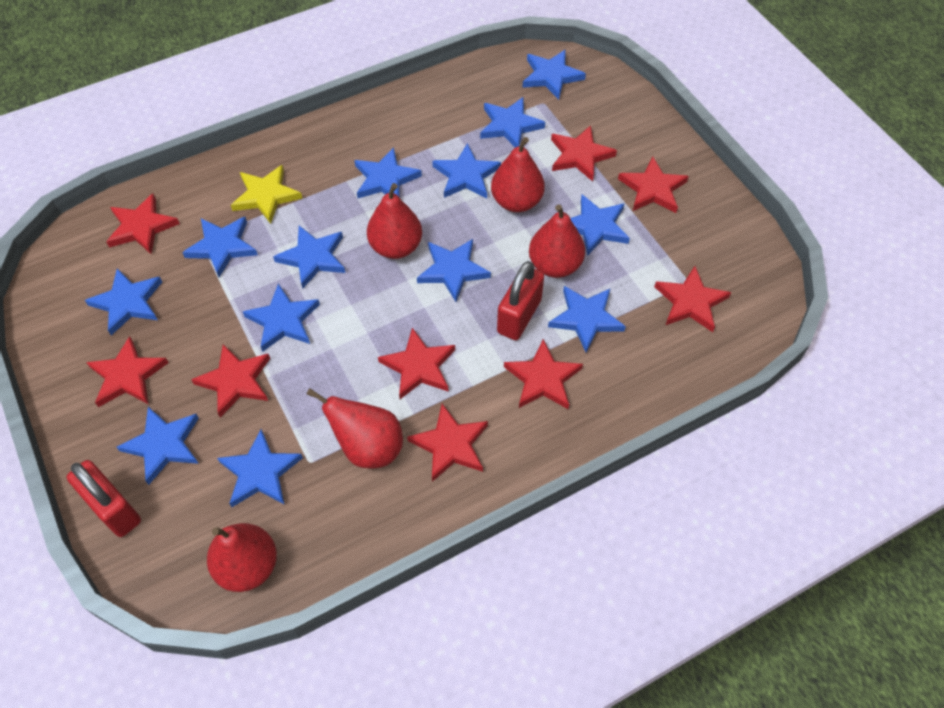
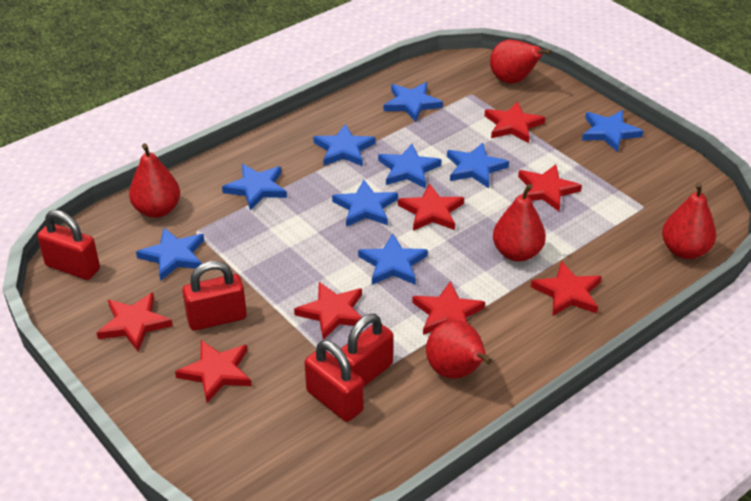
blue star: 13 -> 9
red padlock: 2 -> 4
red star: 9 -> 8
yellow star: 1 -> 0

